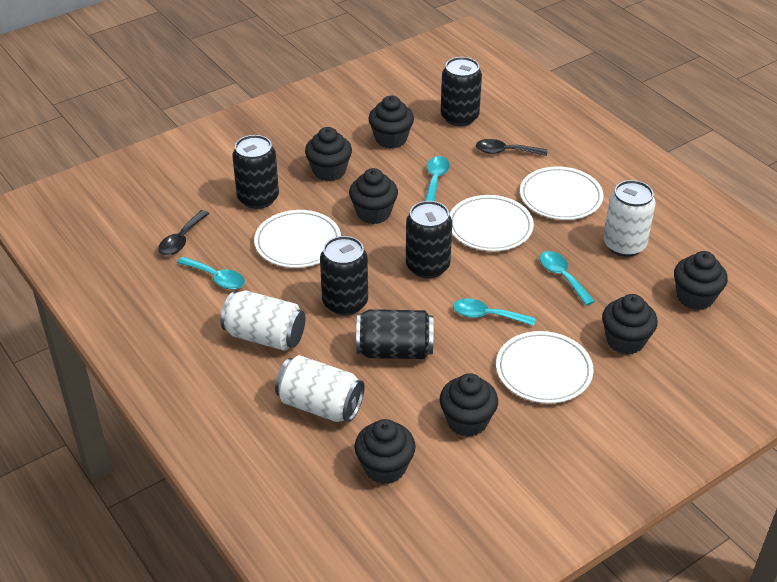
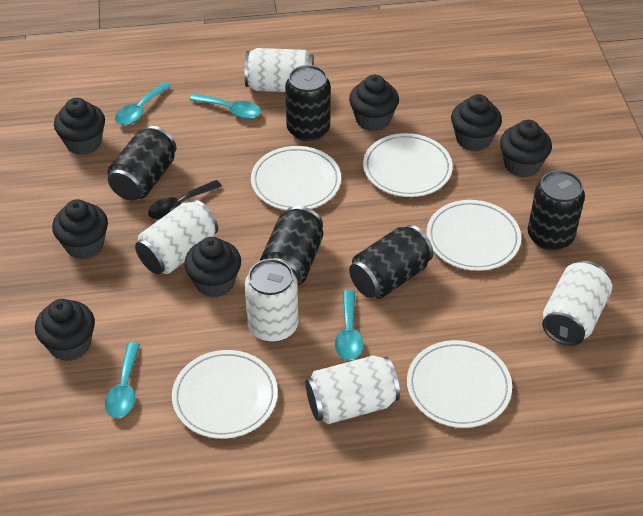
black spoon: 2 -> 1
white can: 3 -> 5
white plate: 4 -> 5

